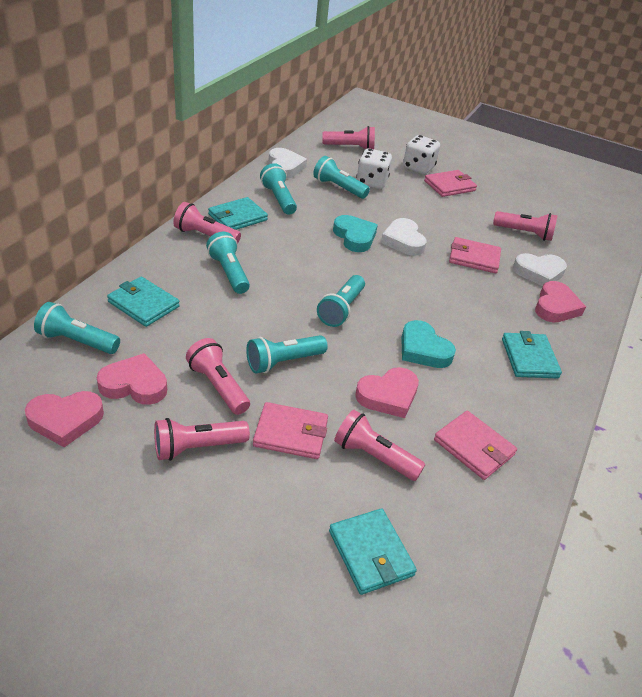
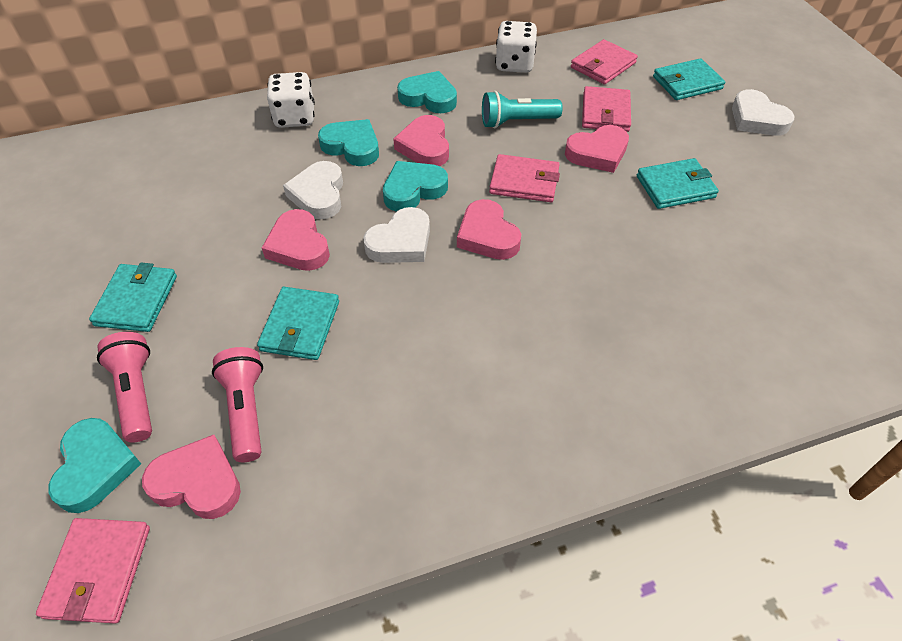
pink flashlight: 6 -> 2
pink heart: 4 -> 5
turquoise flashlight: 6 -> 1
turquoise heart: 2 -> 4

